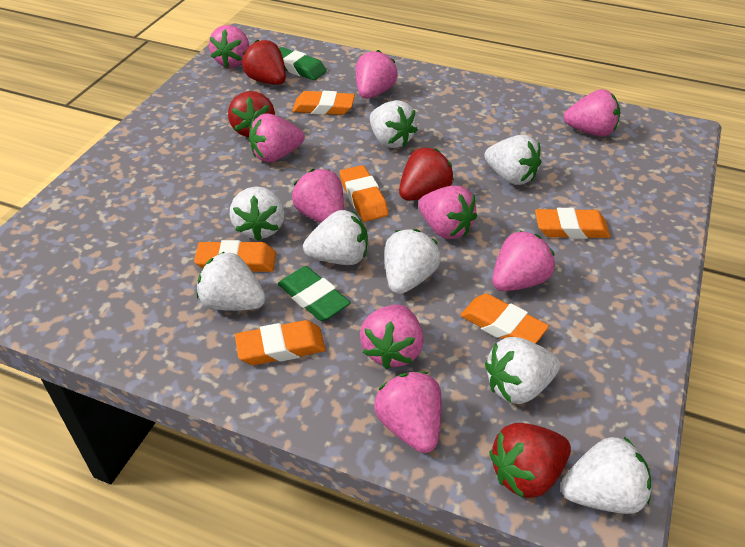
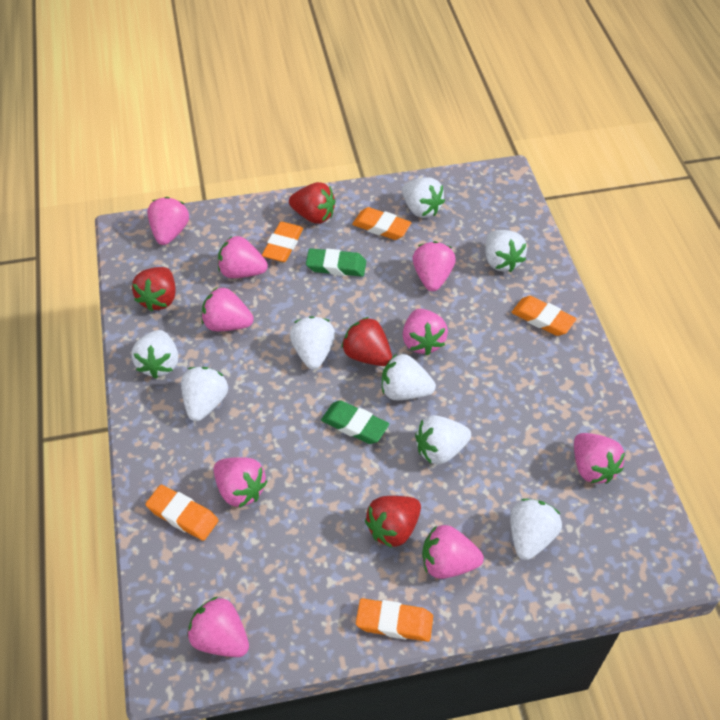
orange eraser: 6 -> 5

